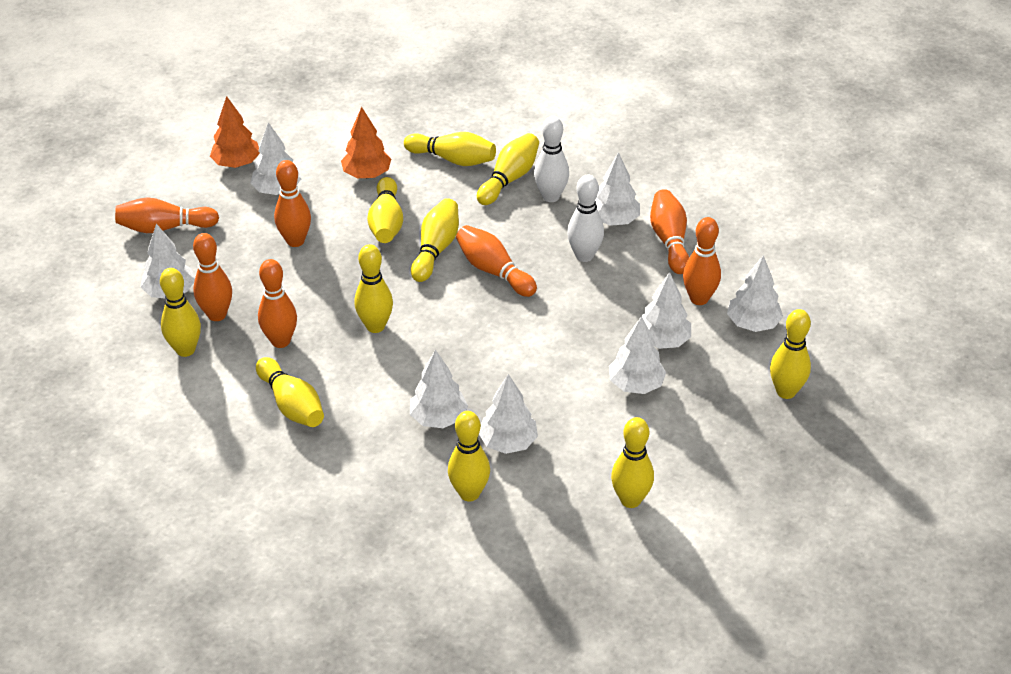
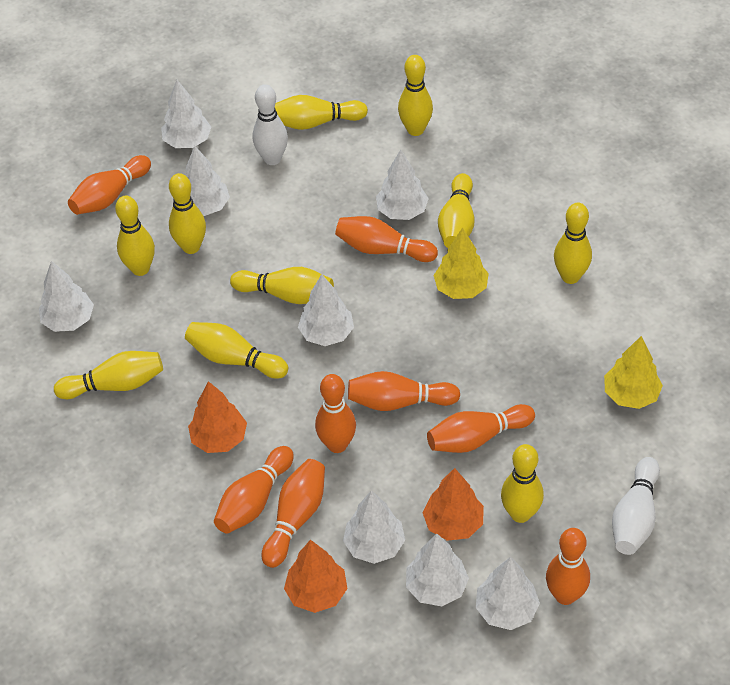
orange bowling pin: 7 -> 8
orange tree: 2 -> 3
yellow tree: 0 -> 2

